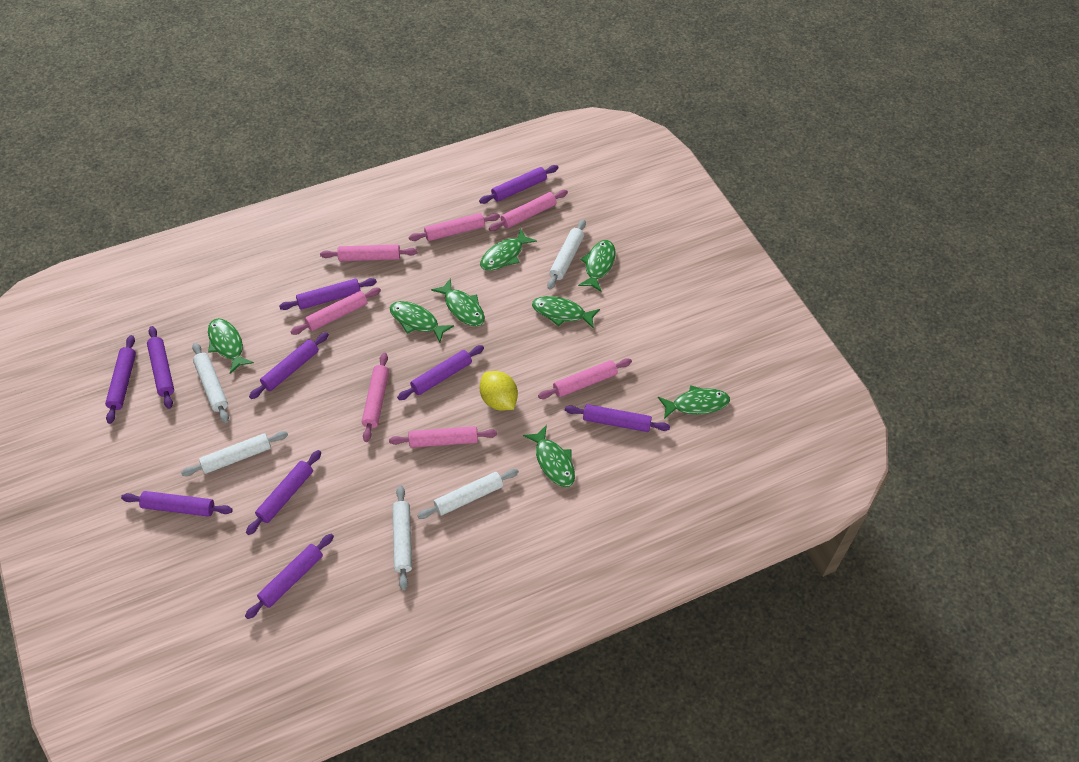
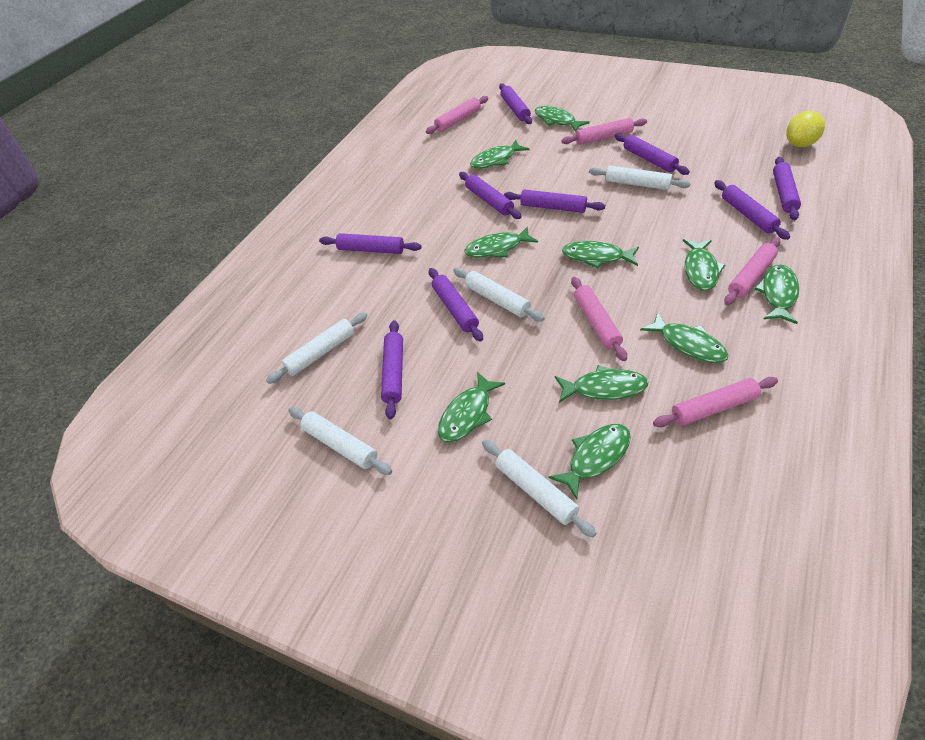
green fish: 8 -> 10
pink rolling pin: 7 -> 5
purple rolling pin: 10 -> 9

